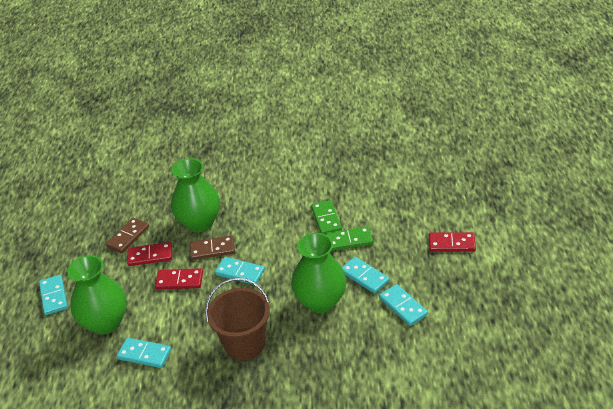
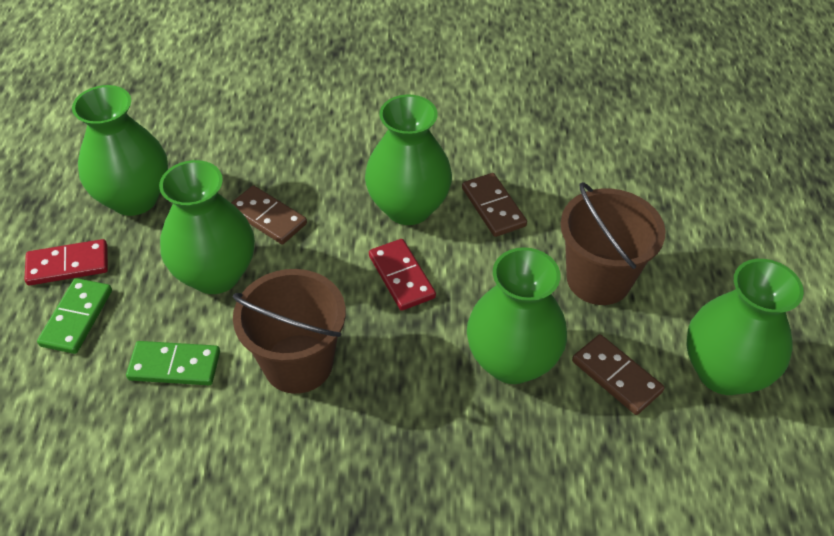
brown bucket: 1 -> 2
brown domino: 2 -> 3
green vase: 3 -> 5
red domino: 3 -> 2
turquoise domino: 5 -> 0

